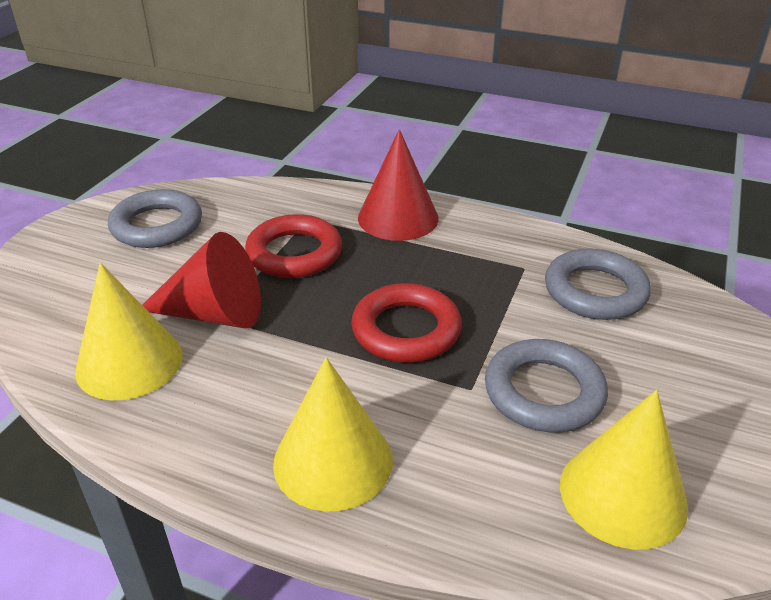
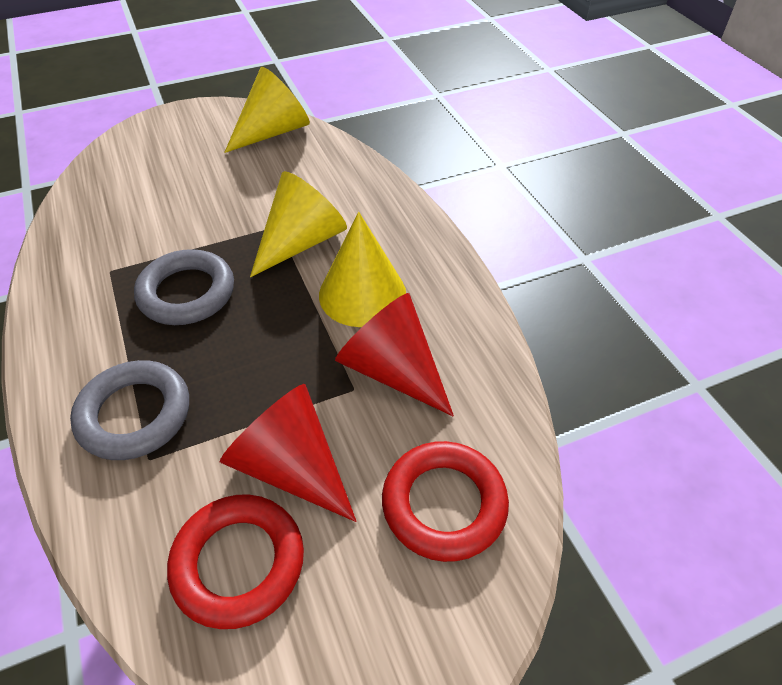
grey ring: 3 -> 2

